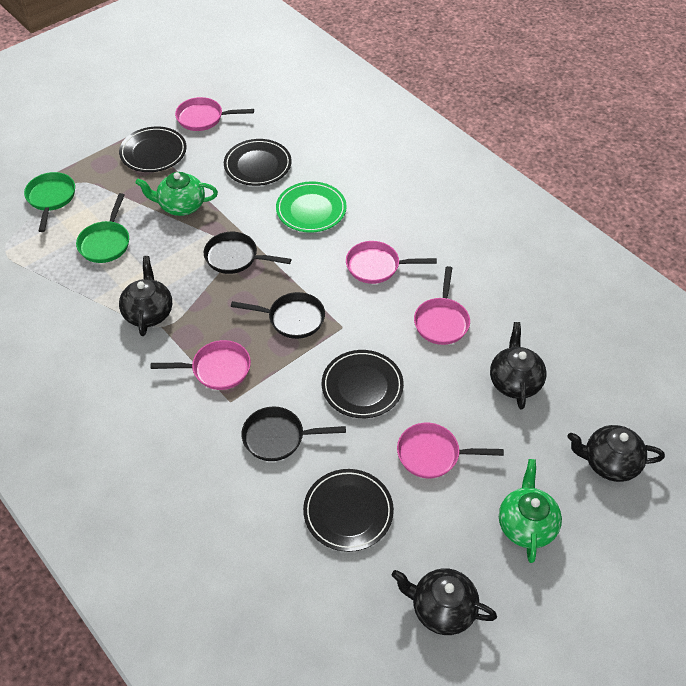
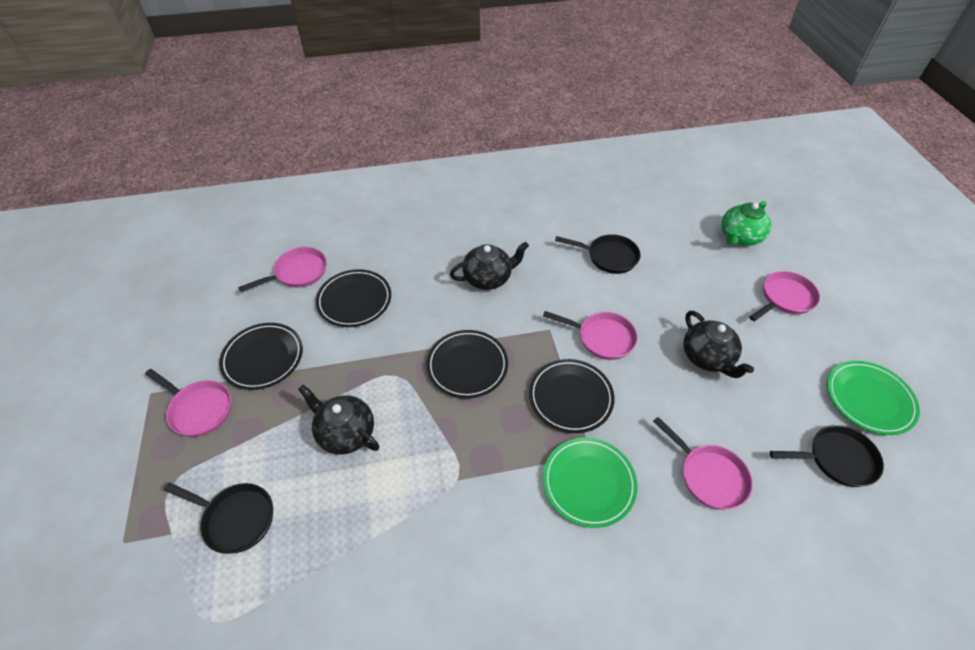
black teapot: 4 -> 3
green pan: 2 -> 0
green plate: 1 -> 2
green teapot: 2 -> 1

